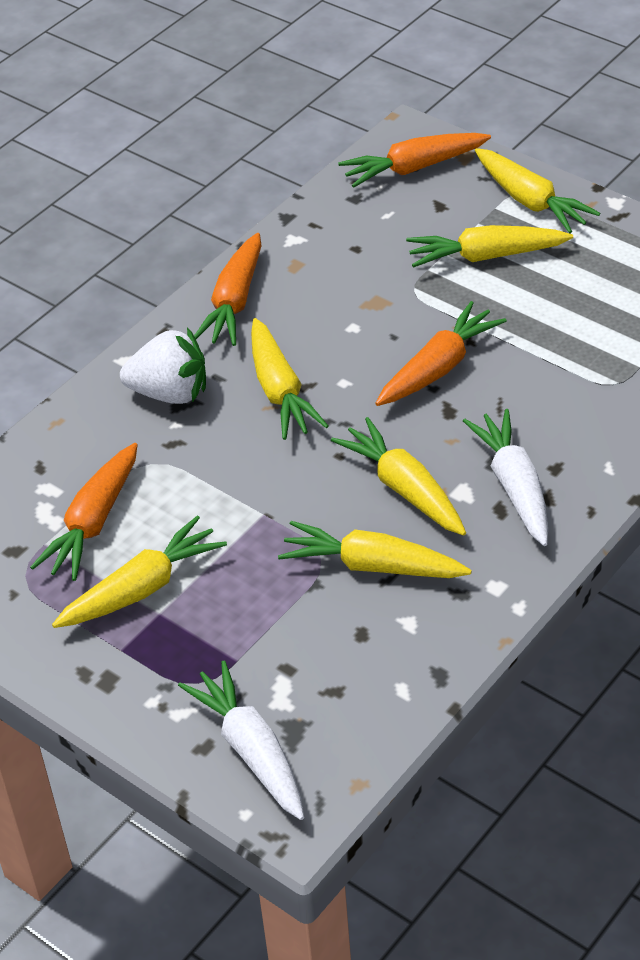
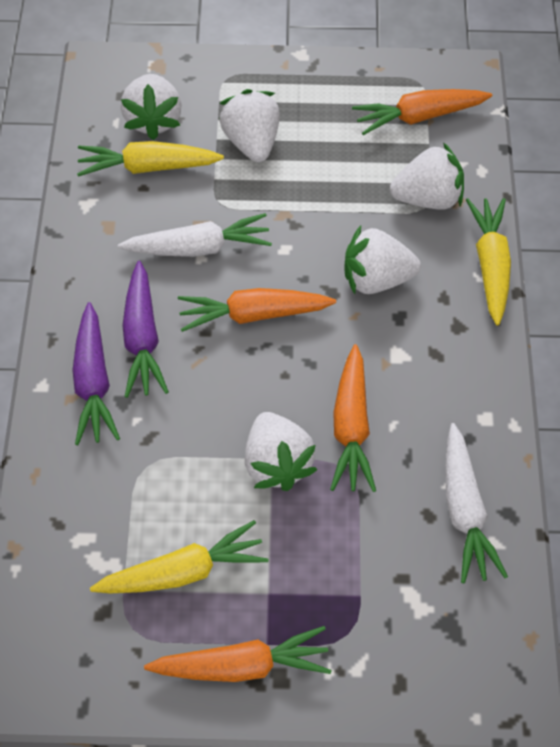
purple carrot: 0 -> 2
white strawberry: 1 -> 5
yellow carrot: 6 -> 3

